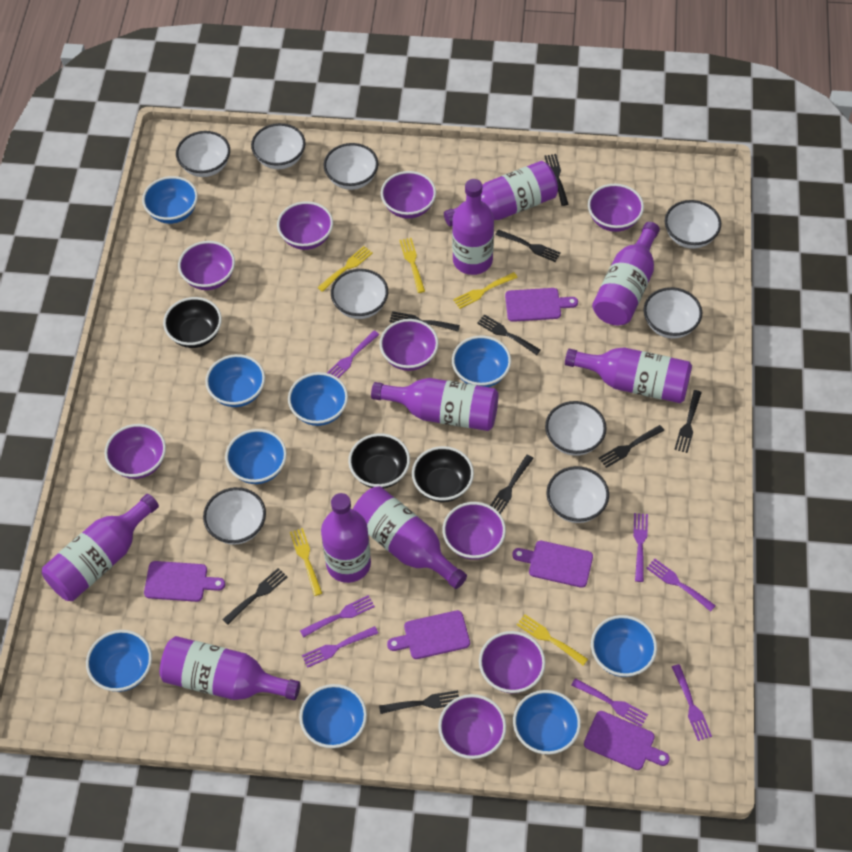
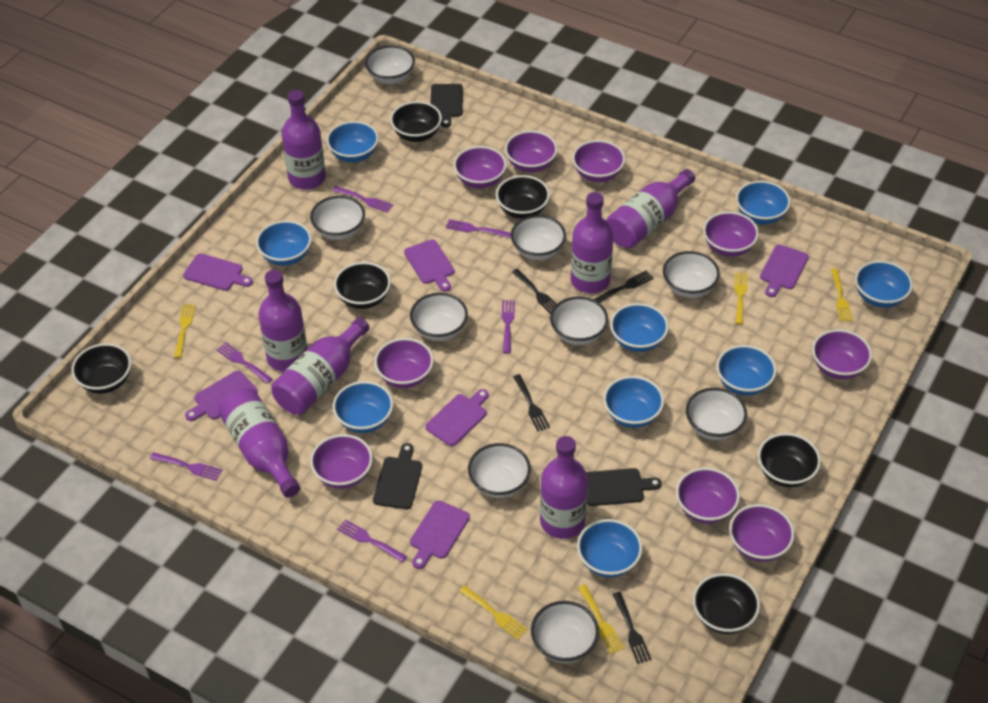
black bowl: 3 -> 6
black cutting board: 0 -> 3
black fork: 9 -> 4
purple bottle: 9 -> 7
purple cutting board: 5 -> 6
purple fork: 7 -> 6

